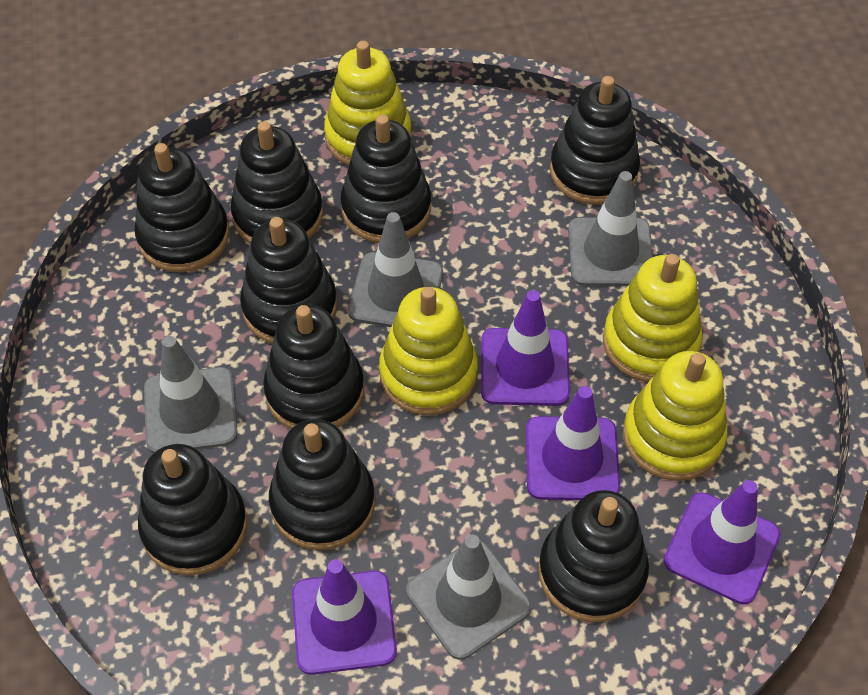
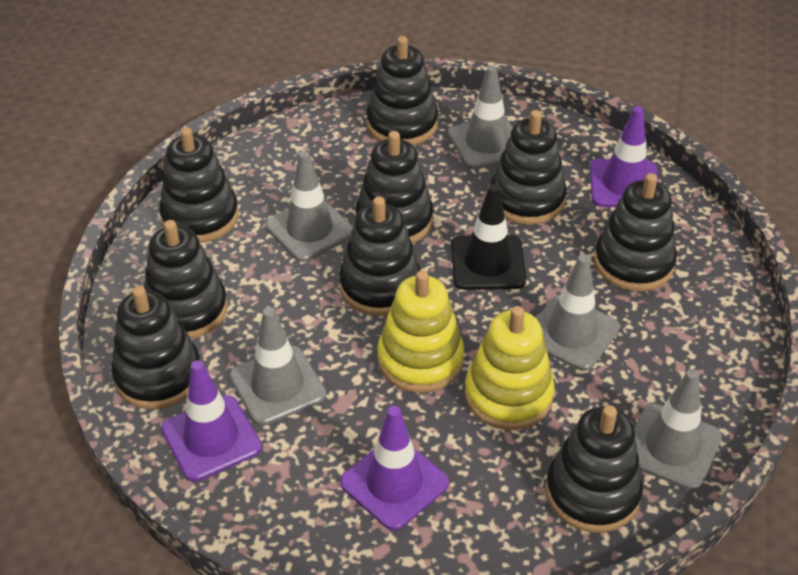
black traffic cone: 0 -> 1
grey traffic cone: 4 -> 5
purple traffic cone: 4 -> 3
yellow stacking toy: 4 -> 2

